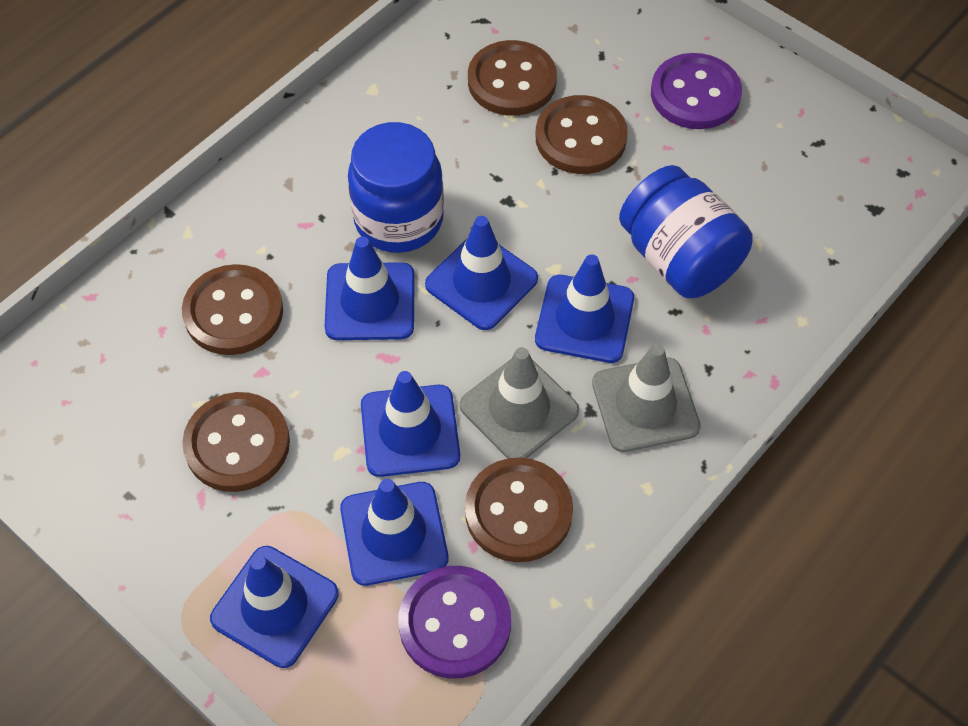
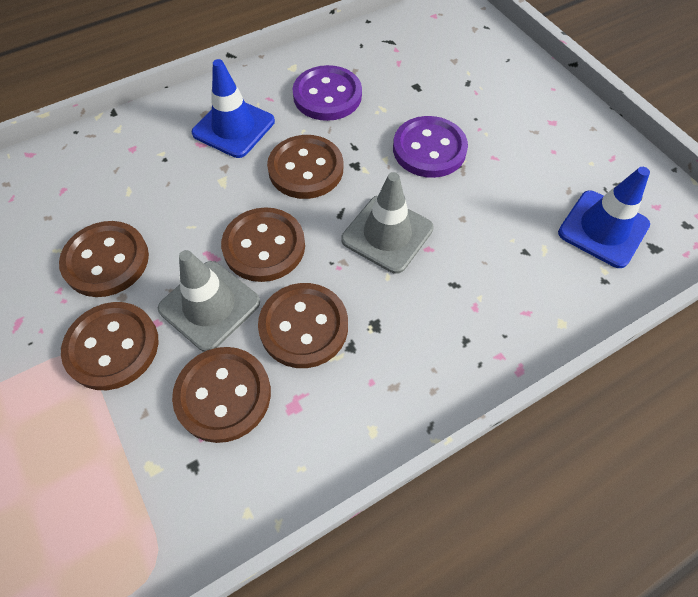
blue jar: 2 -> 0
blue traffic cone: 6 -> 2
brown button: 5 -> 6

